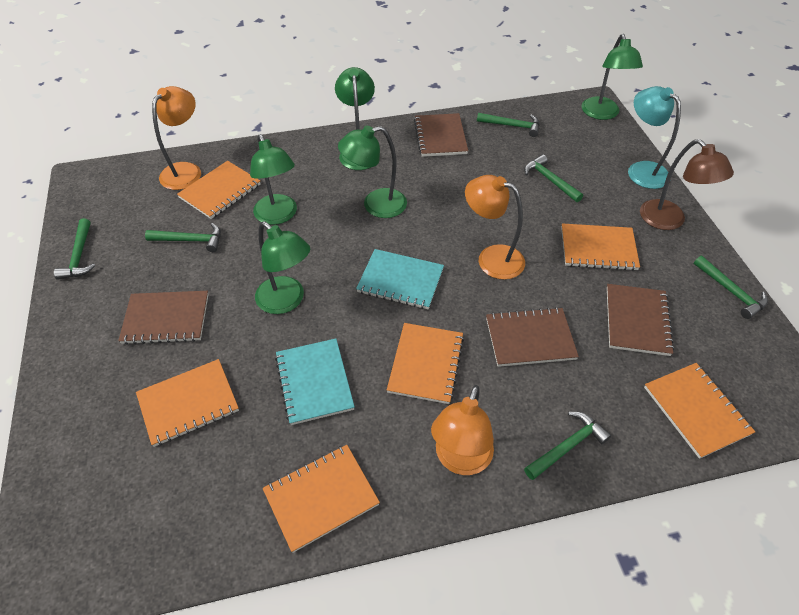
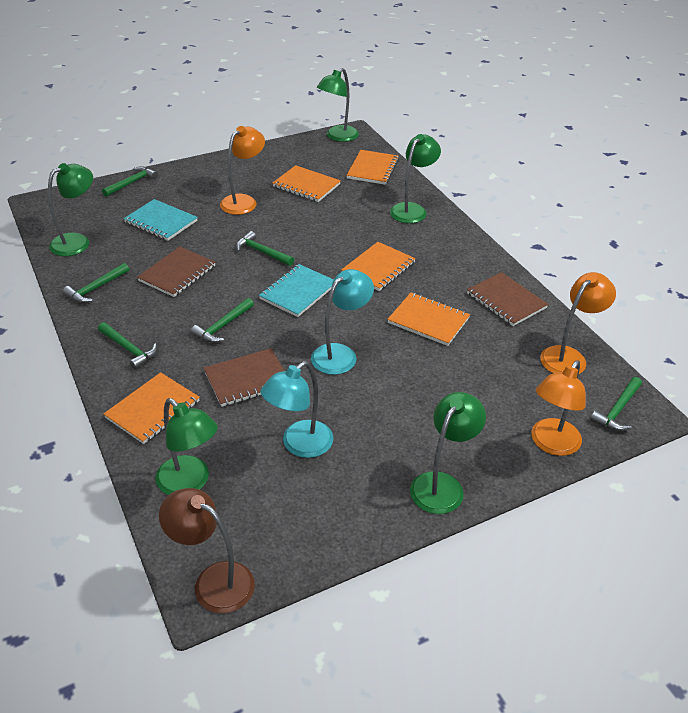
brown notebook: 4 -> 3
orange notebook: 6 -> 5
turquoise lamp: 1 -> 2

